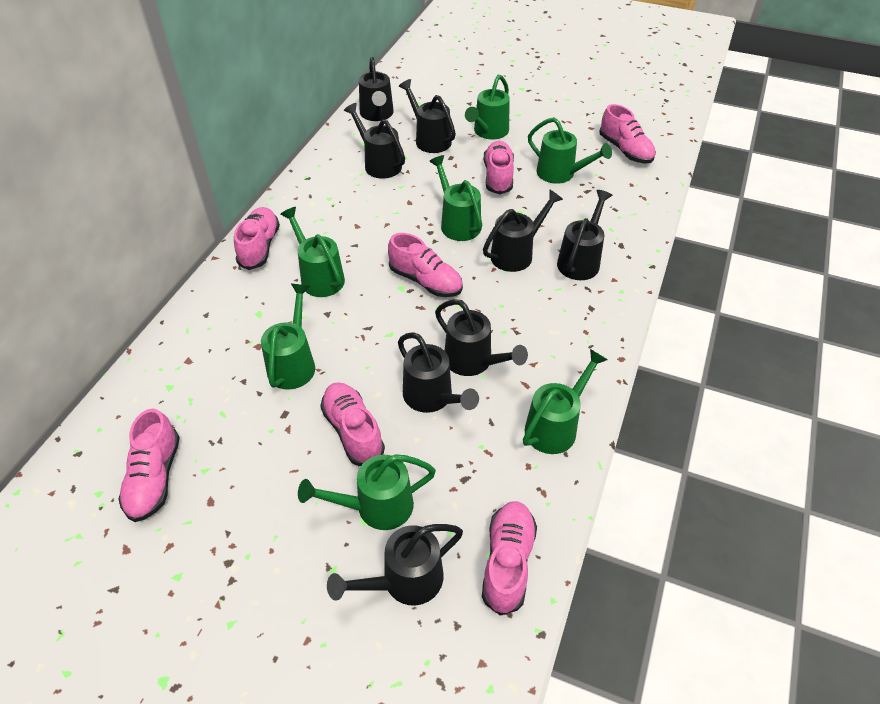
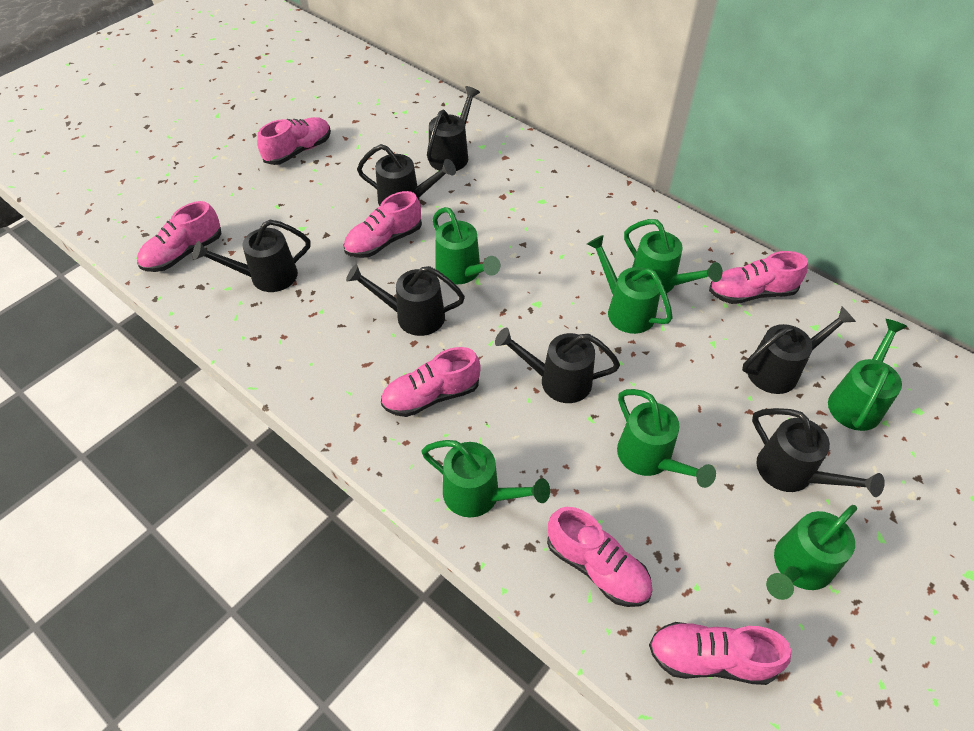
black watering can: 8 -> 7

